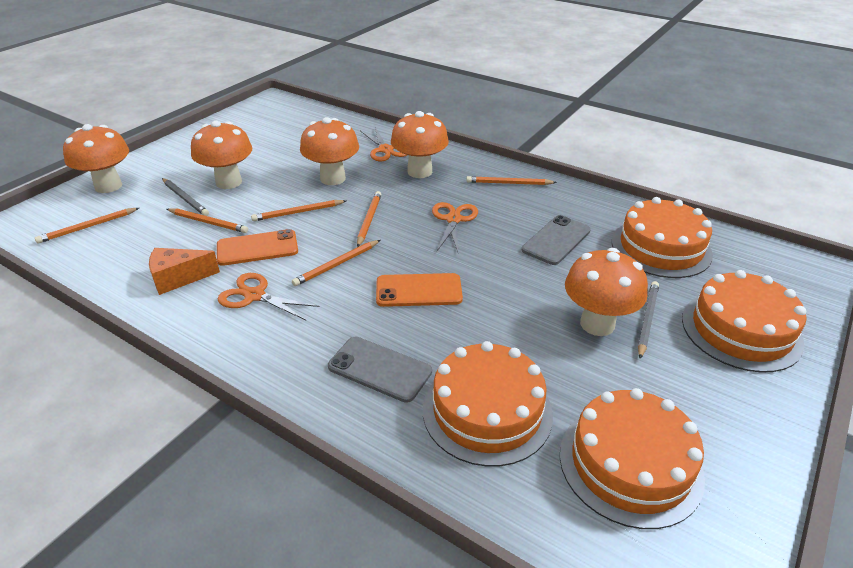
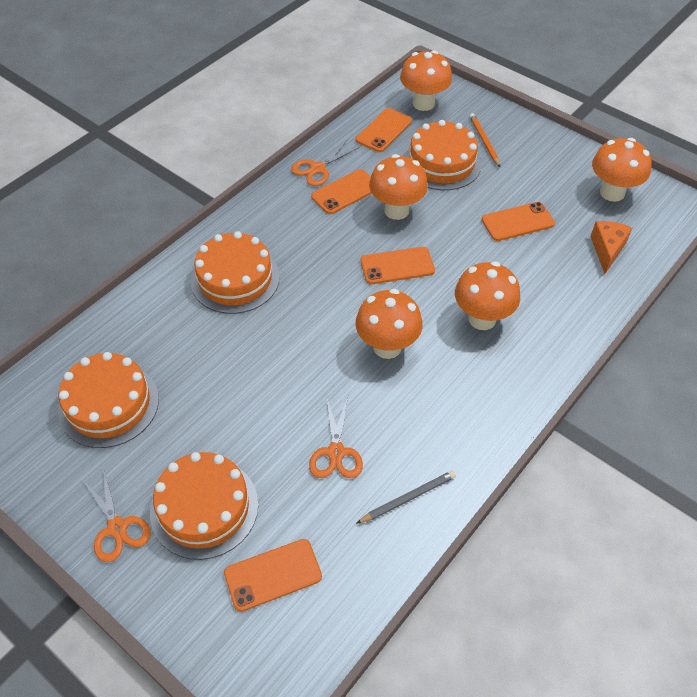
grey pencil: 2 -> 1
grey phone: 2 -> 0
orange pencil: 6 -> 1
orange phone: 2 -> 5

